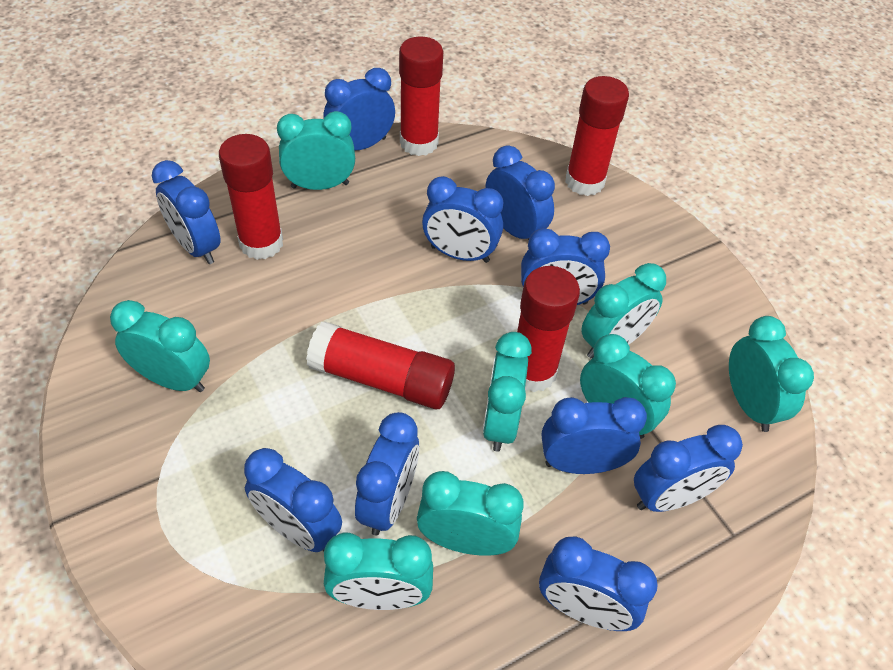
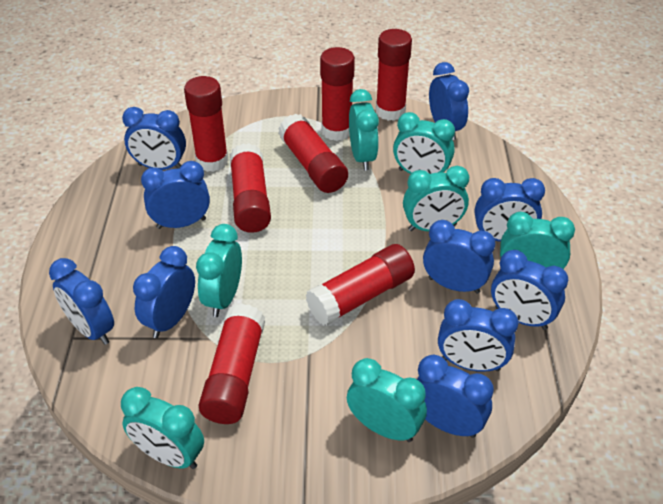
red glue stick: 5 -> 7
turquoise clock: 8 -> 7

